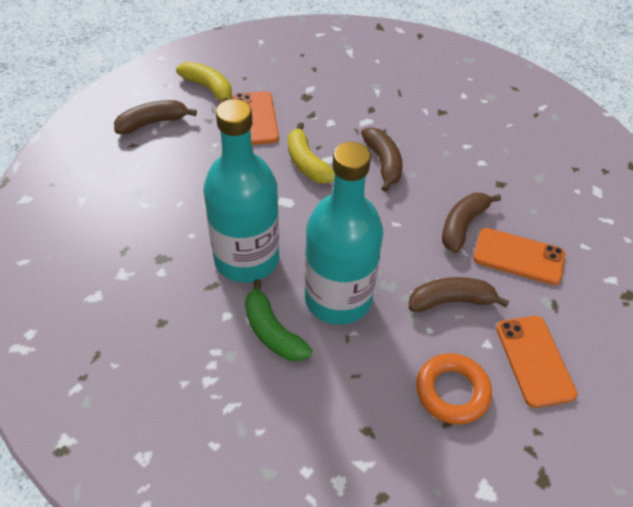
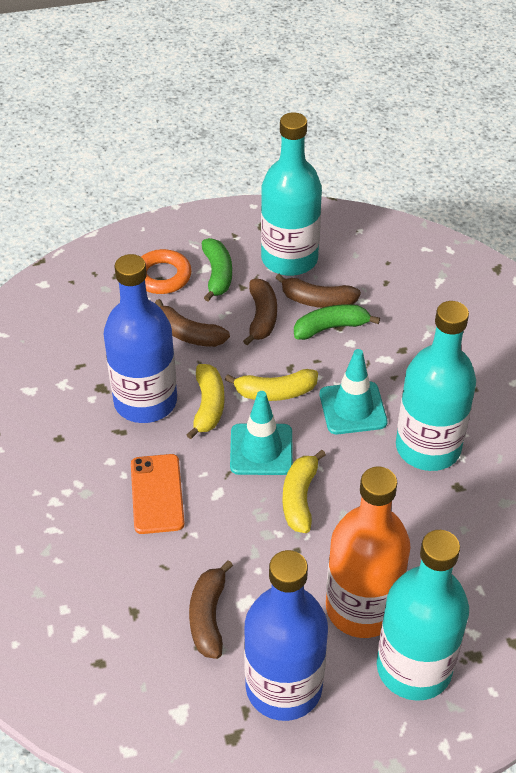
blue bottle: 0 -> 2
green banana: 1 -> 2
orange bottle: 0 -> 1
orange phone: 3 -> 1
turquoise bottle: 2 -> 3
turquoise traffic cone: 0 -> 2
yellow banana: 2 -> 3

